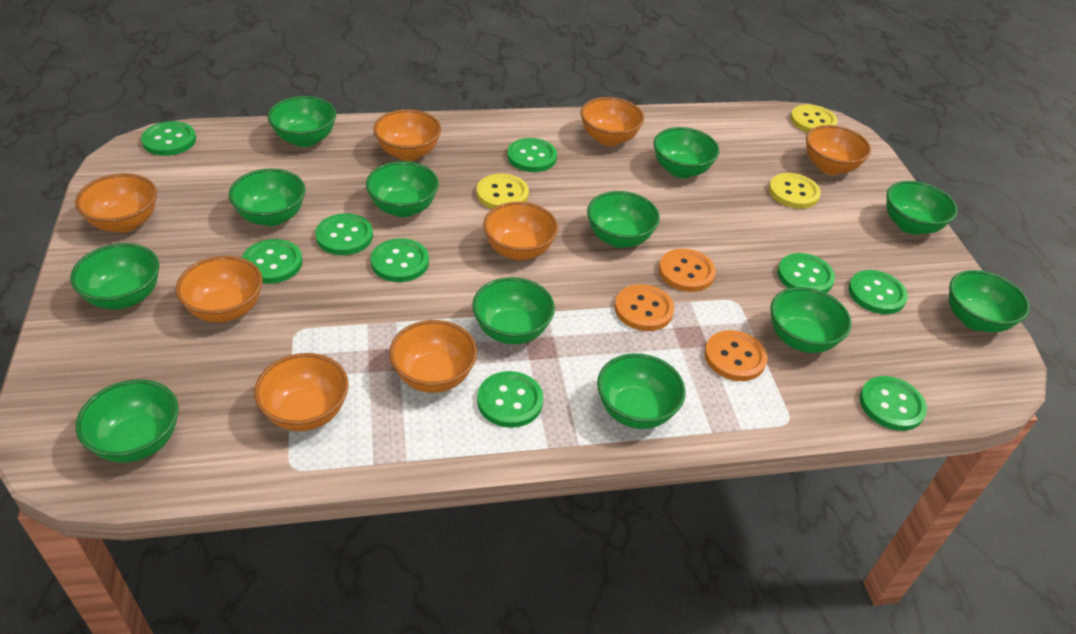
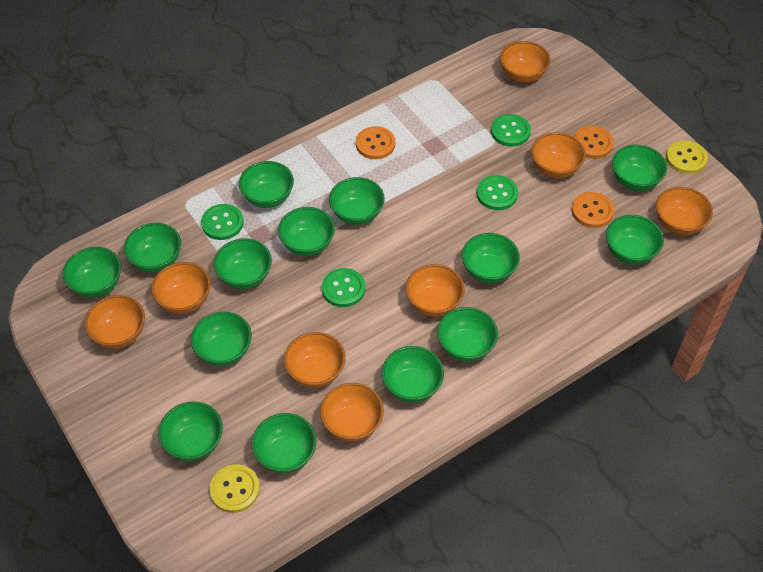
green bowl: 12 -> 14
green button: 9 -> 4
yellow button: 3 -> 2

